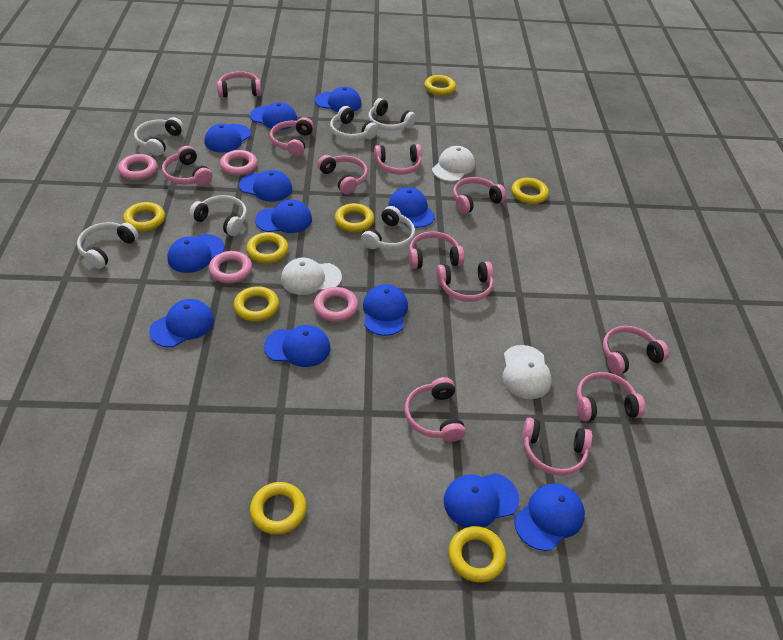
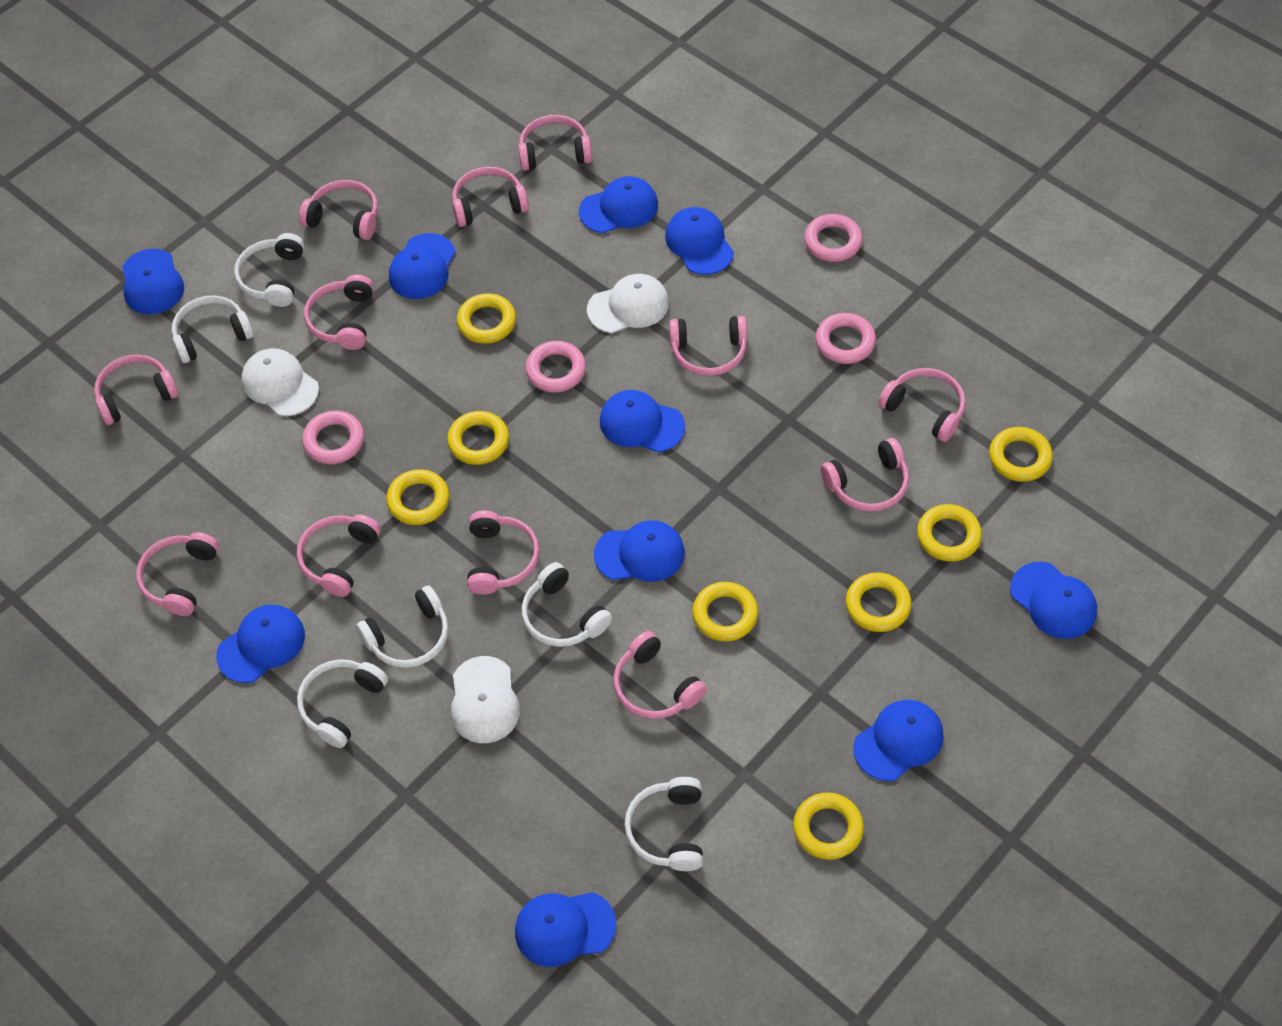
blue cap: 12 -> 10

